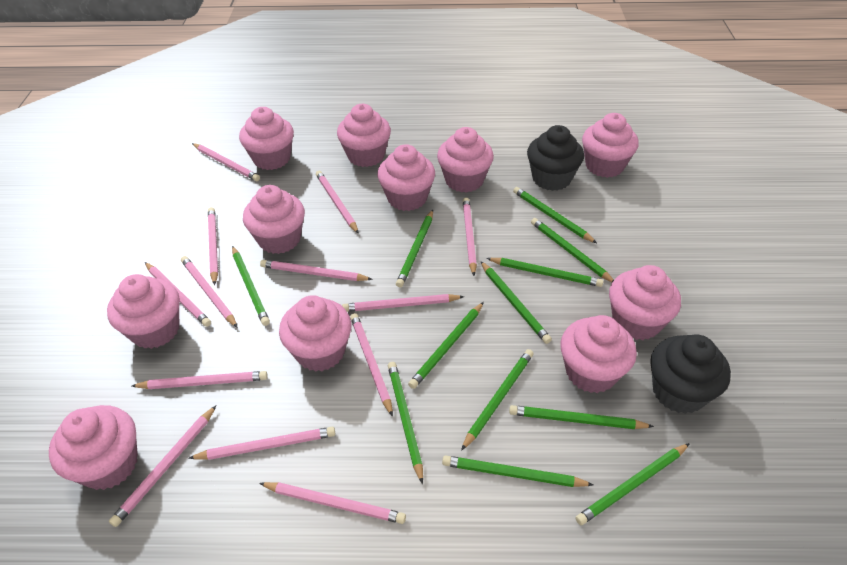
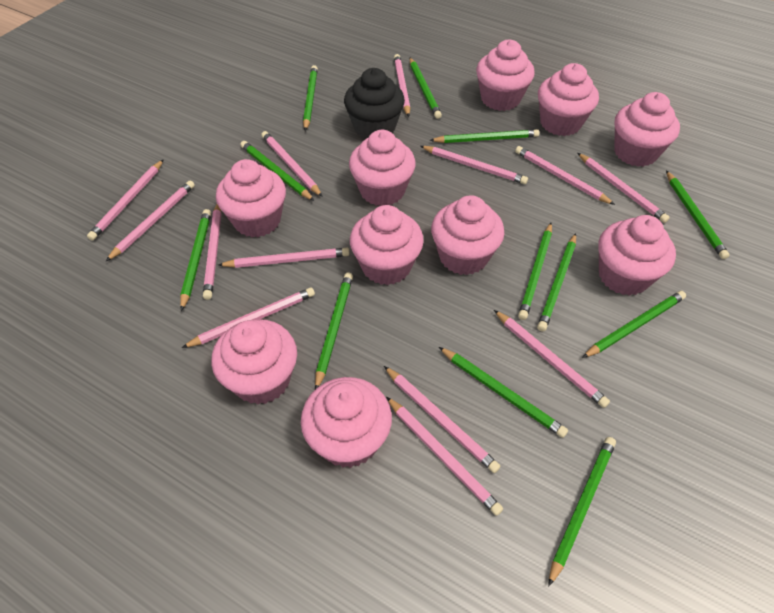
black cupcake: 2 -> 1
pink cupcake: 11 -> 10

